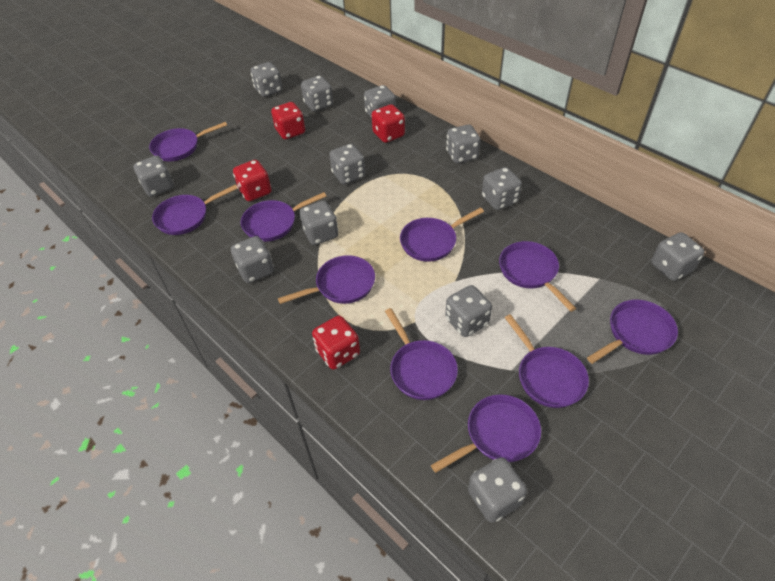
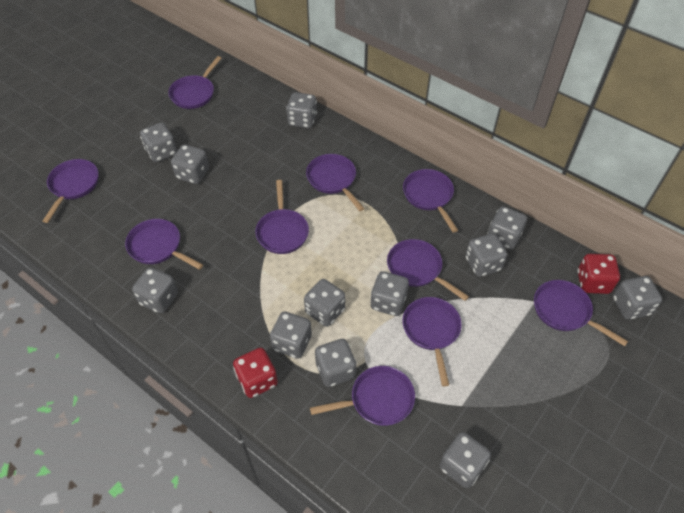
red dice: 4 -> 2

